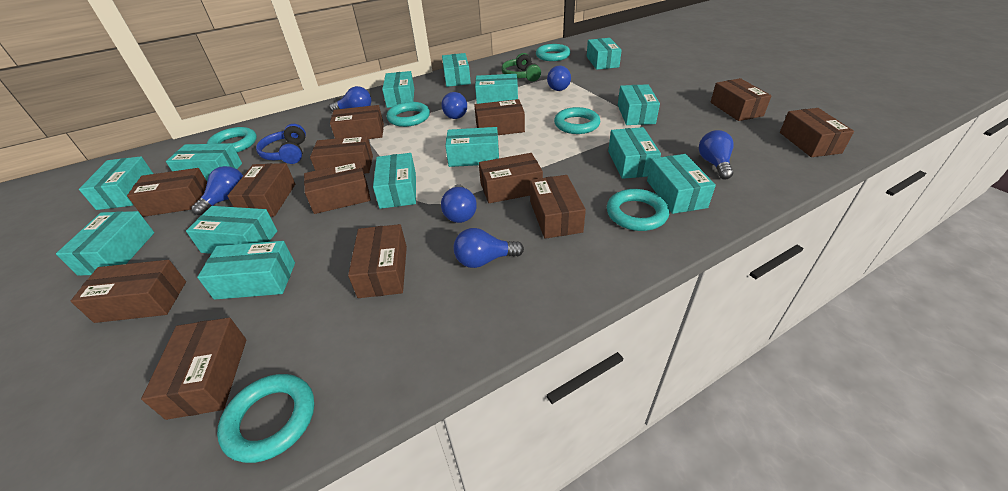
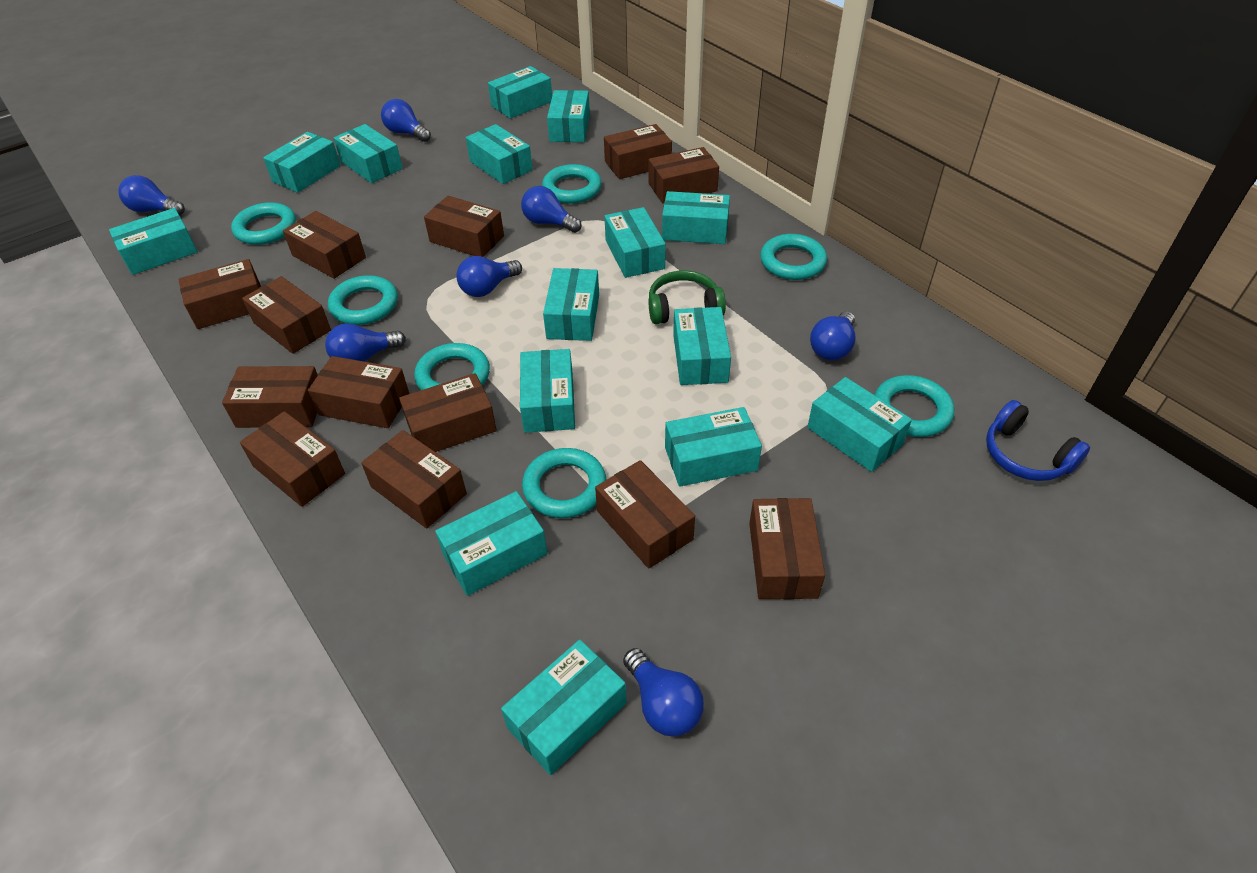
turquoise box: 14 -> 15
turquoise ring: 6 -> 7

